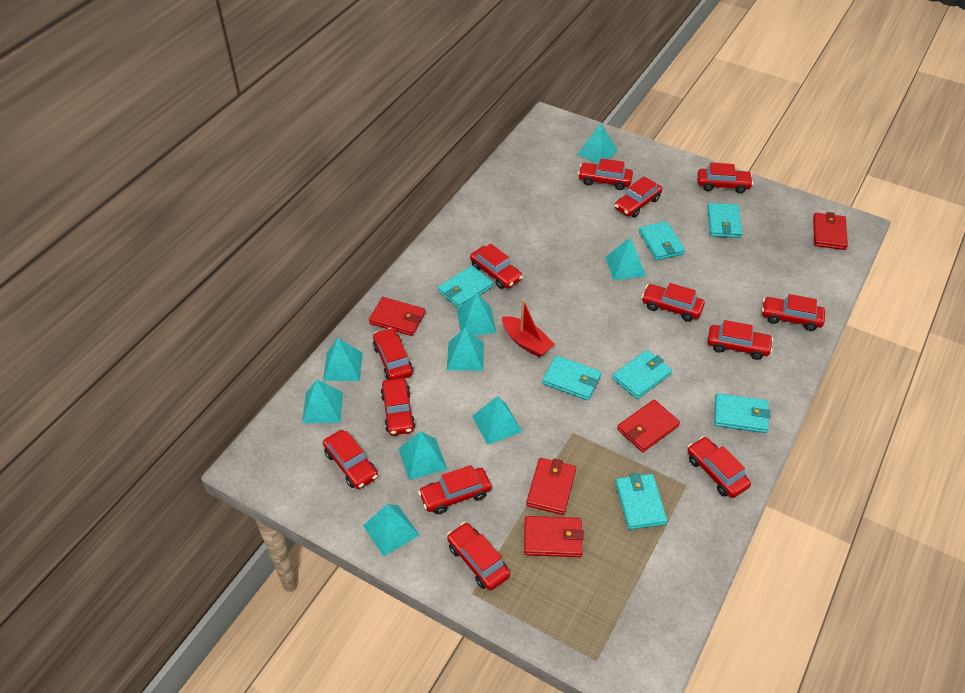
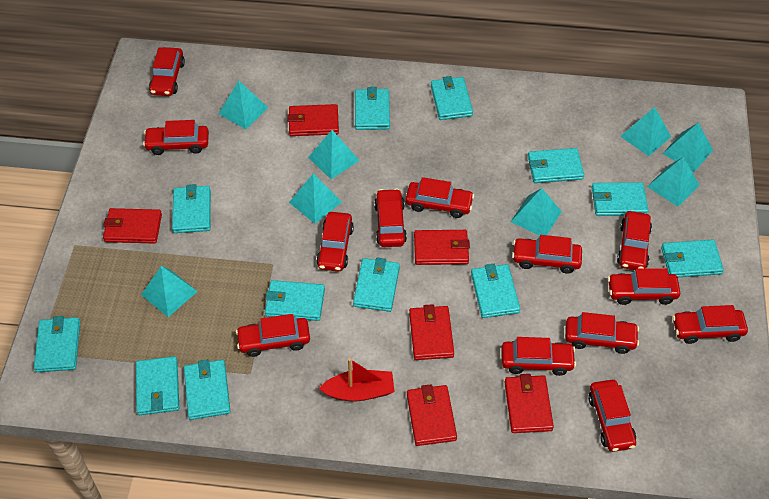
red wallet: 5 -> 6
turquoise pyramid: 9 -> 8
turquoise wallet: 7 -> 12

